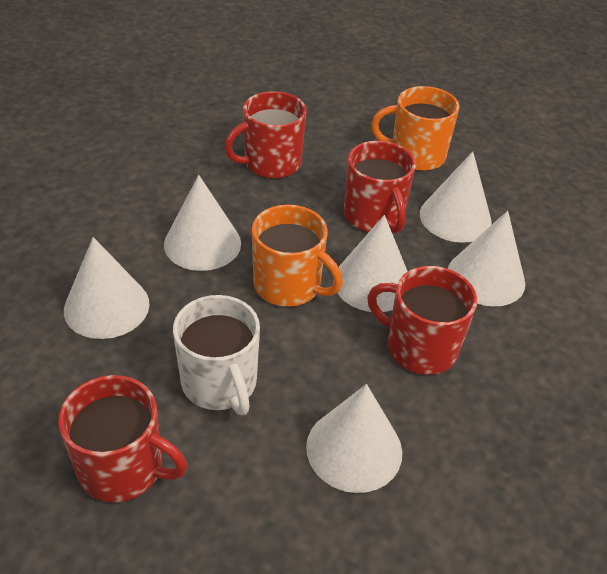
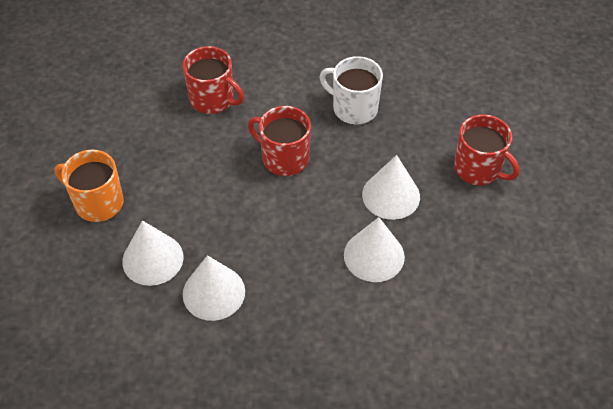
orange mug: 2 -> 1
red mug: 4 -> 3
white cone: 6 -> 4

